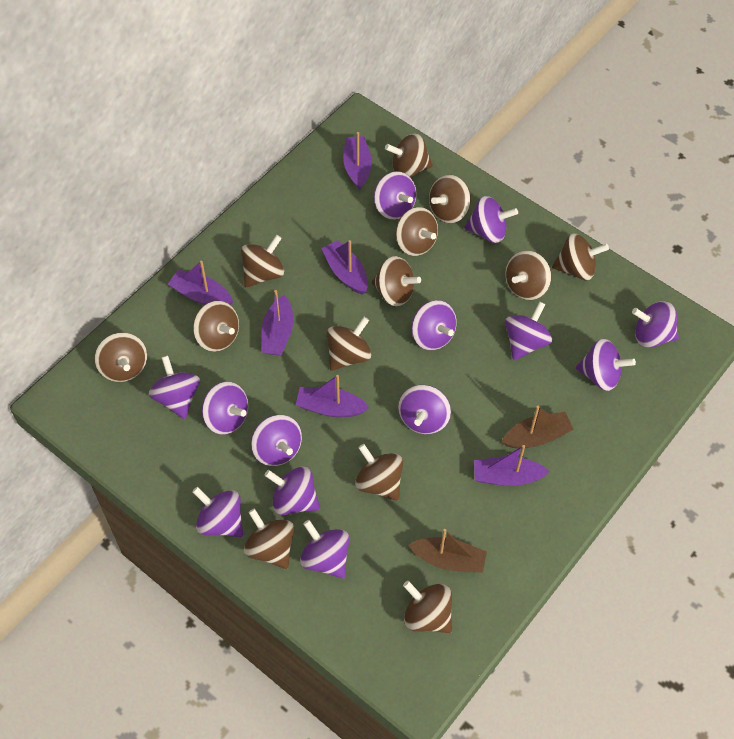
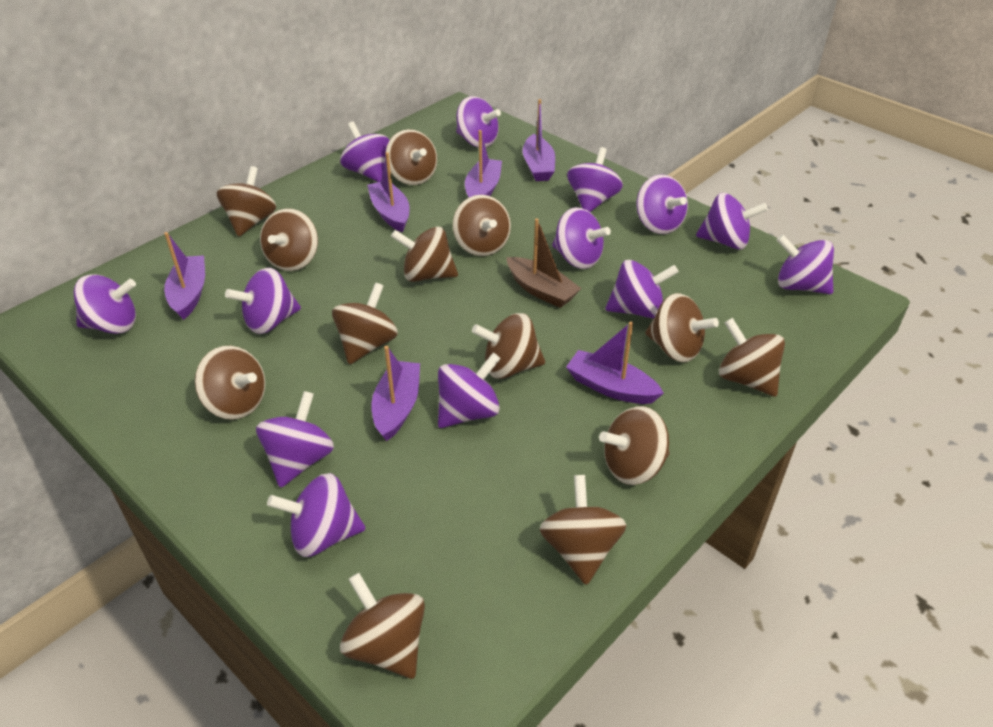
brown boat: 2 -> 1

